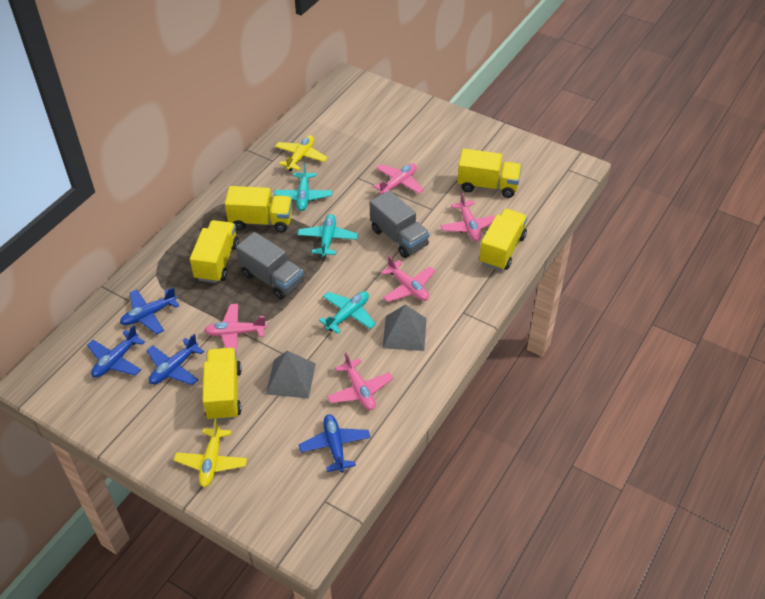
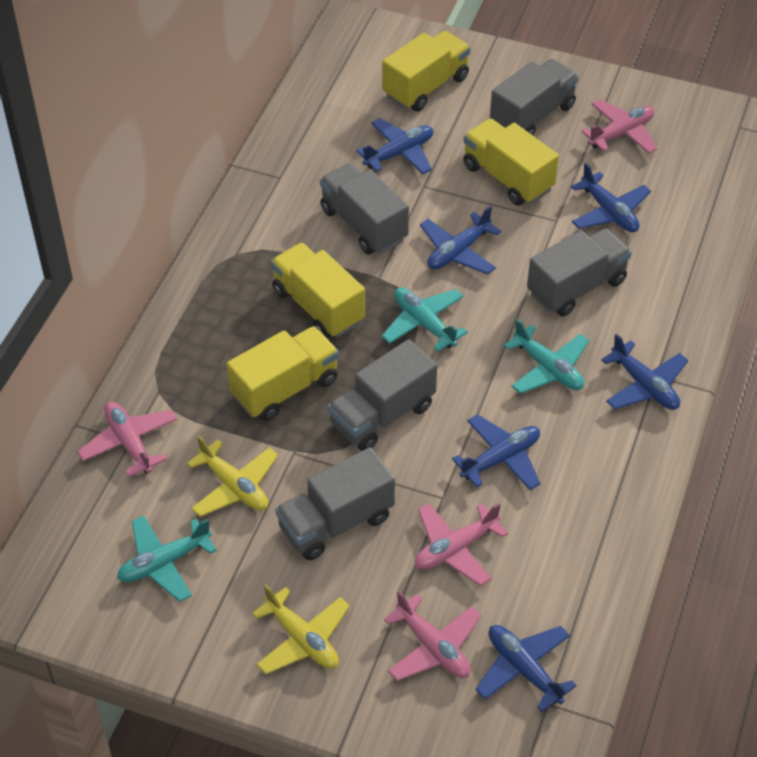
blue plane: 4 -> 6
grey pyramid: 2 -> 0
grey truck: 2 -> 5
pink plane: 5 -> 4
yellow truck: 5 -> 4

